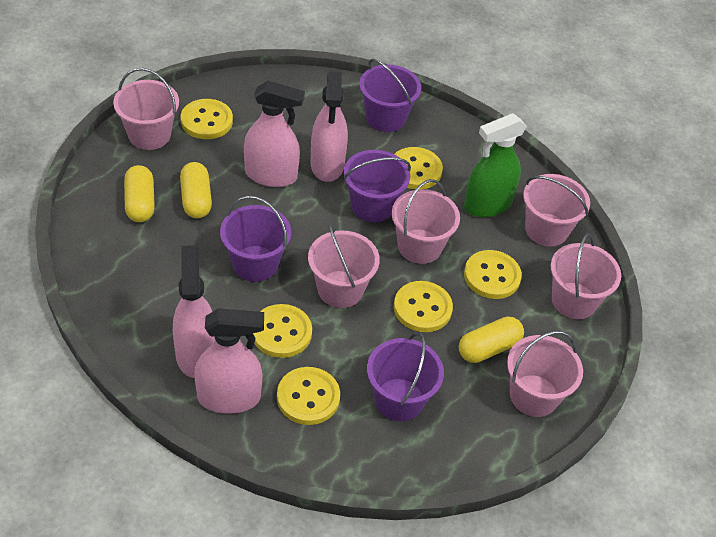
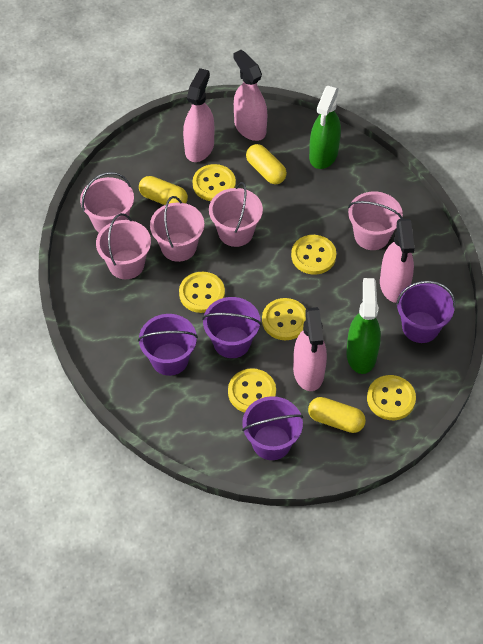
green spray bottle: 1 -> 2
pink bucket: 6 -> 5

